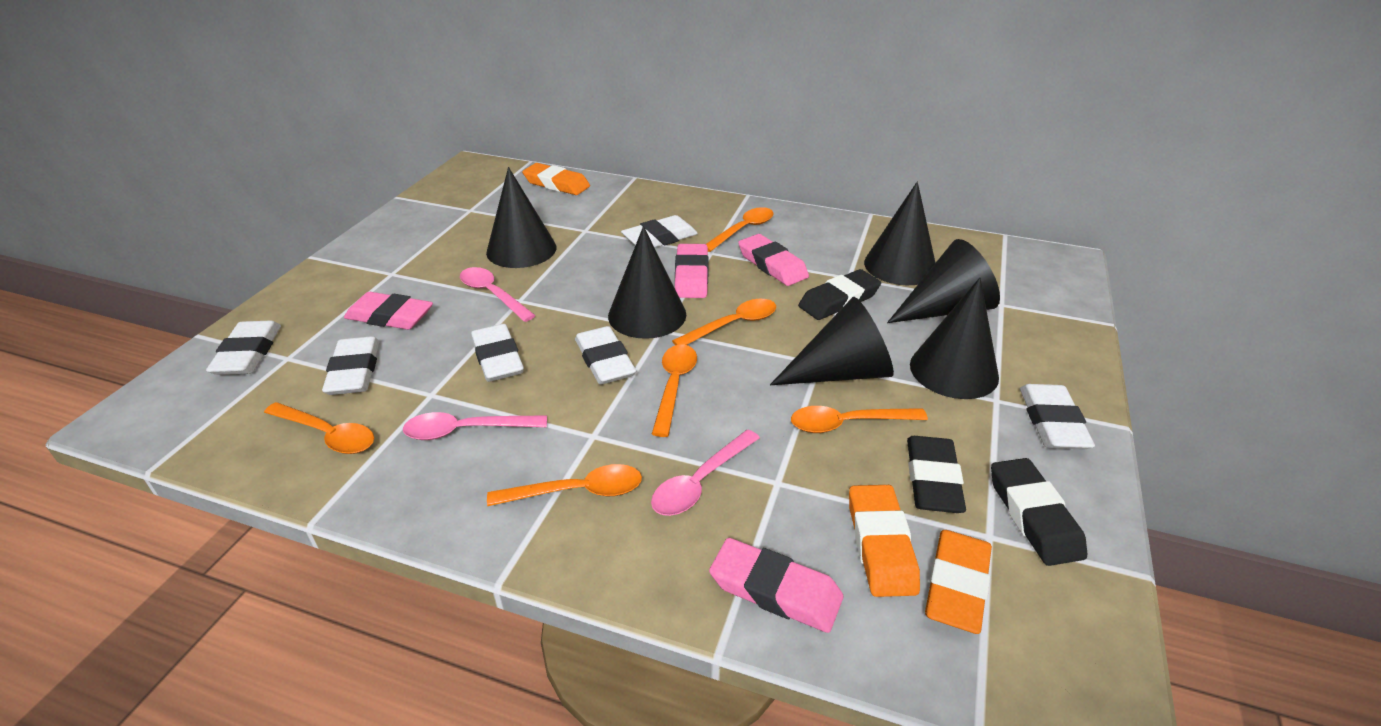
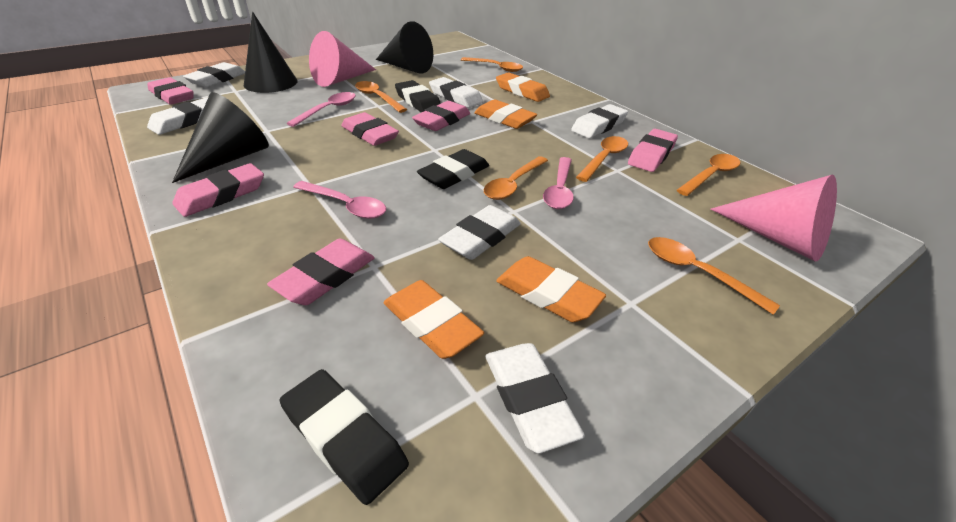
black cone: 6 -> 3
orange eraser: 3 -> 4
pink cone: 0 -> 2
pink eraser: 4 -> 6

